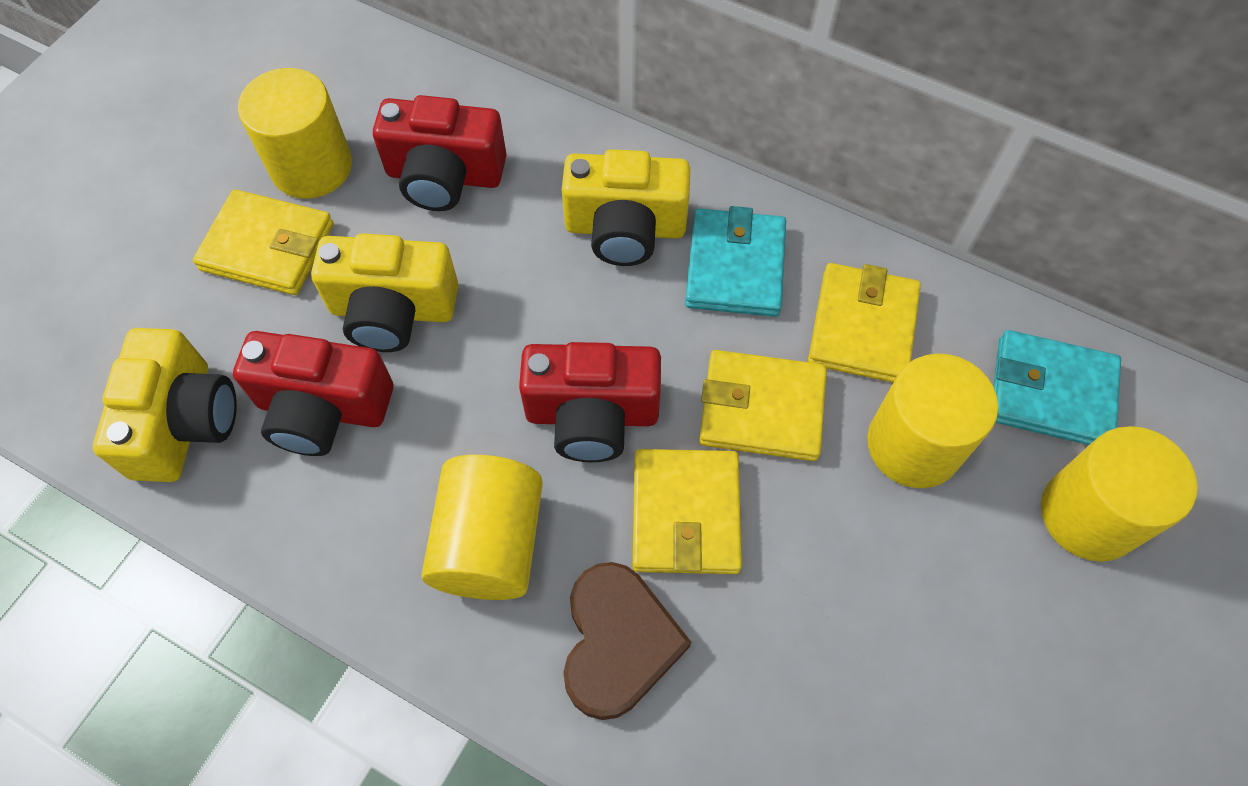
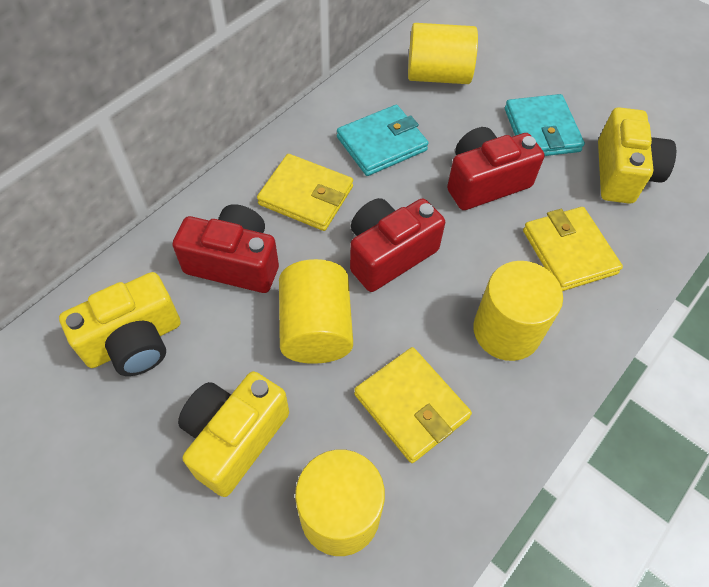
brown heart: 1 -> 0
yellow wallet: 4 -> 3

